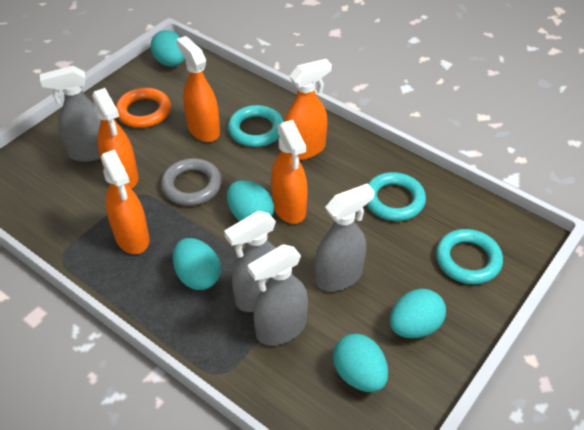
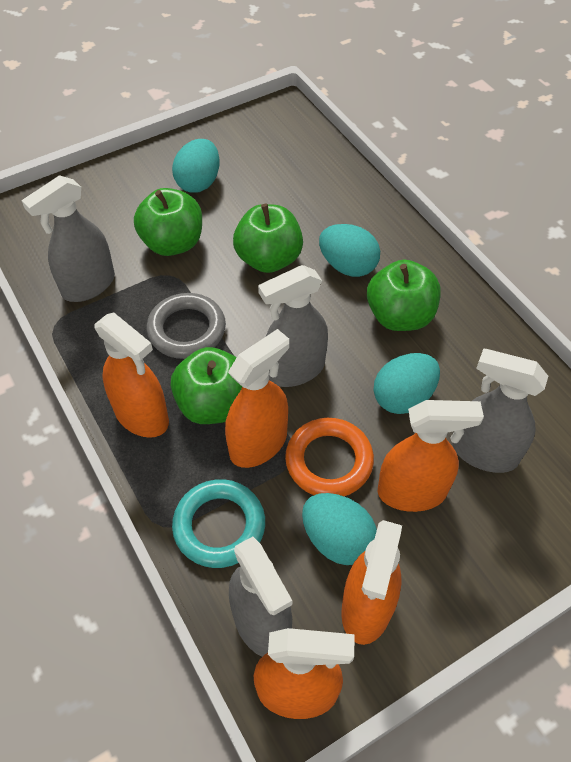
green apple: 0 -> 4
turquoise egg: 5 -> 4
turquoise ring: 3 -> 1

